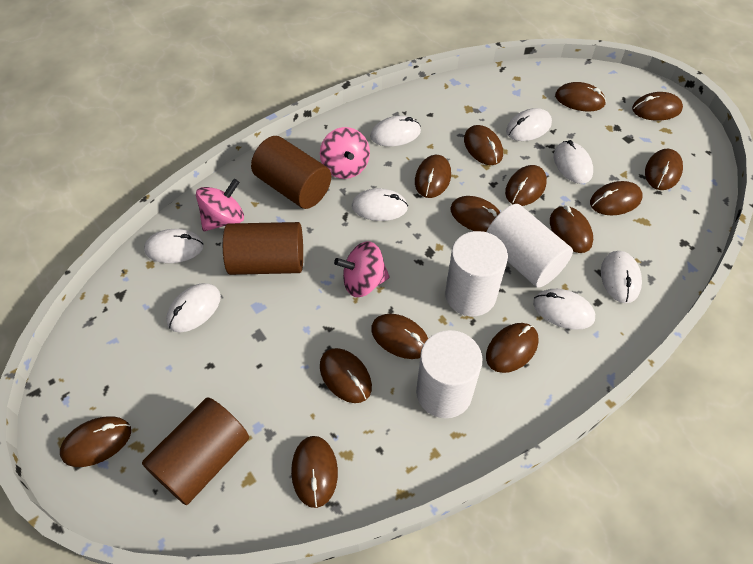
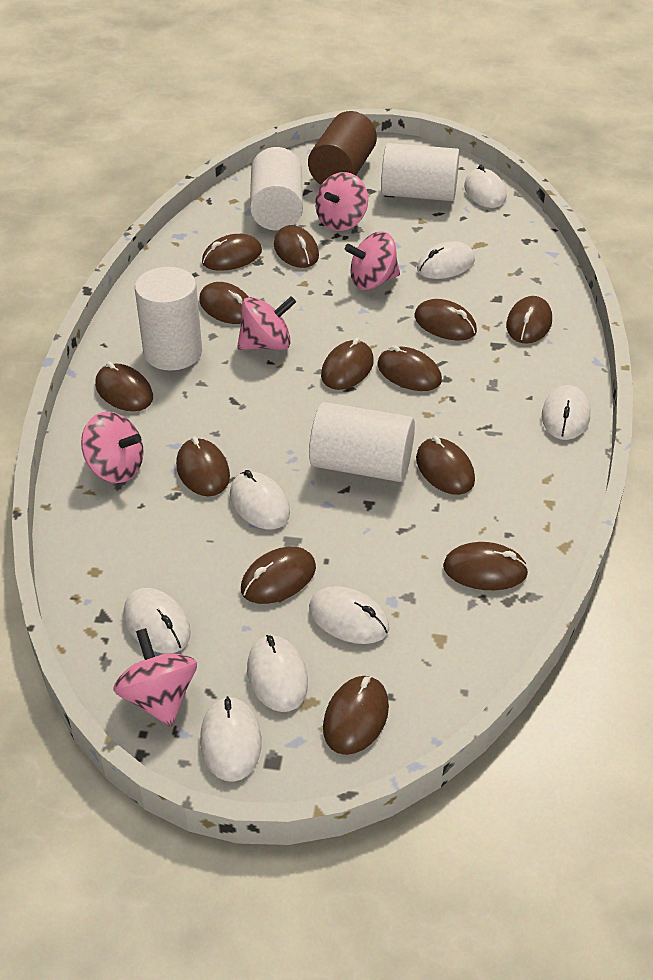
brown cylinder: 3 -> 1
brown mouse: 14 -> 13
pink spinning top: 3 -> 5
white cylinder: 3 -> 4

